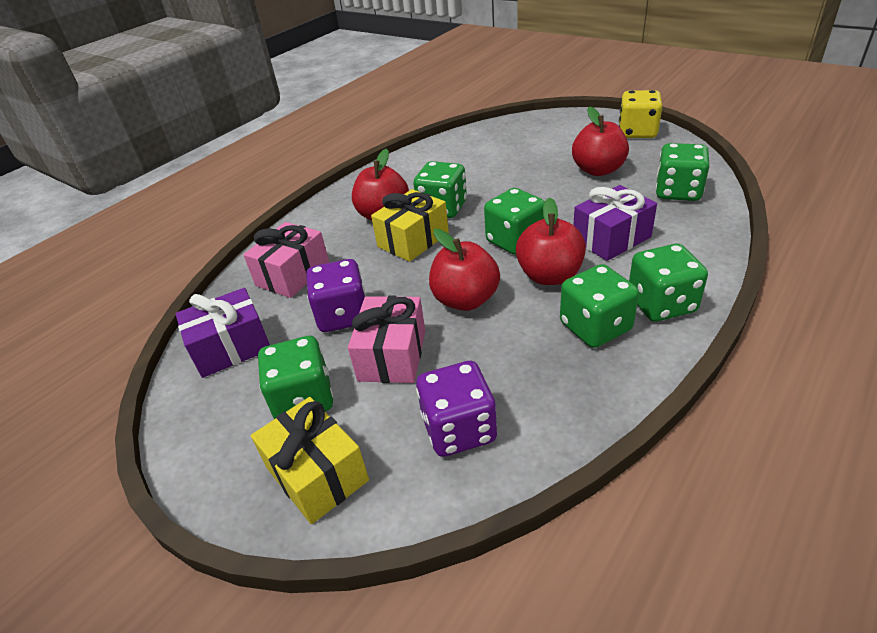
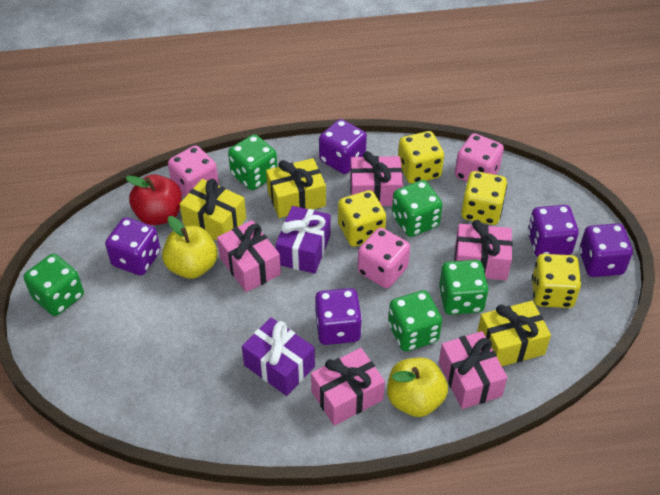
green dice: 6 -> 5
pink dice: 0 -> 3
pink gift: 2 -> 5
purple dice: 2 -> 5
red apple: 4 -> 1
yellow apple: 0 -> 2
yellow dice: 1 -> 4
yellow gift: 2 -> 3

